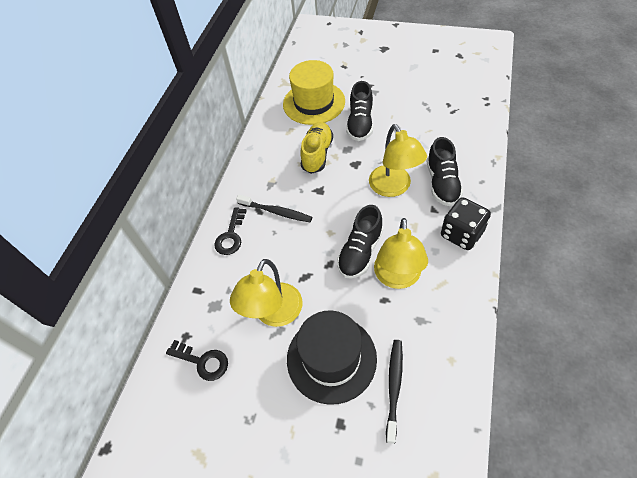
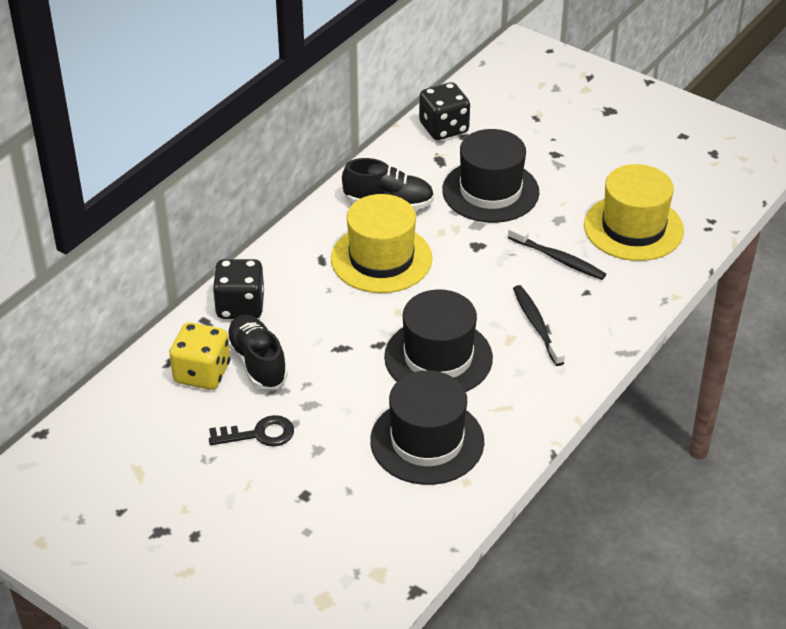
black dice: 1 -> 2
black hat: 1 -> 3
black key: 2 -> 1
black shoe: 3 -> 2
yellow dice: 0 -> 1
yellow hat: 1 -> 2
yellow lamp: 3 -> 0
yellow shoe: 1 -> 0

